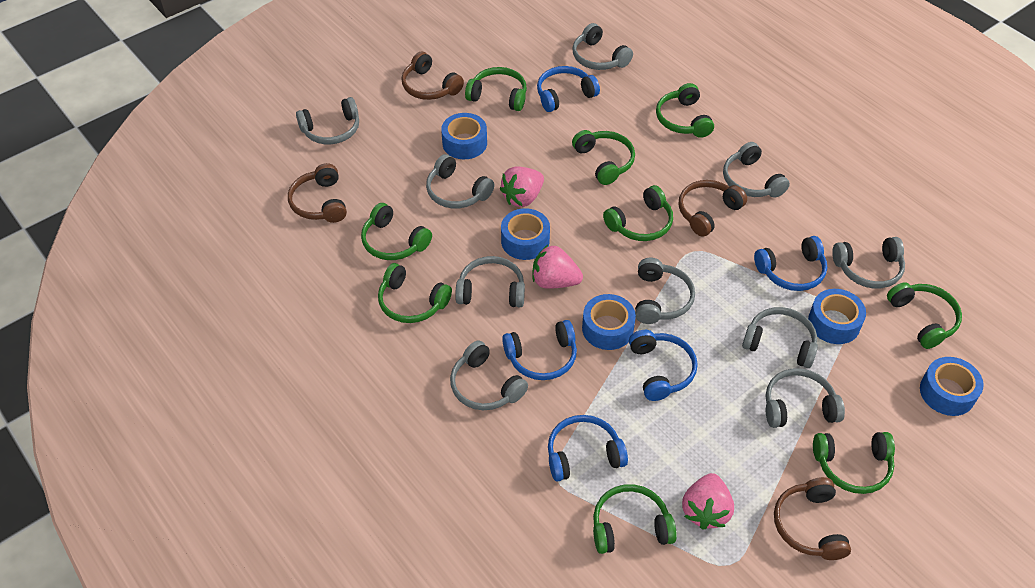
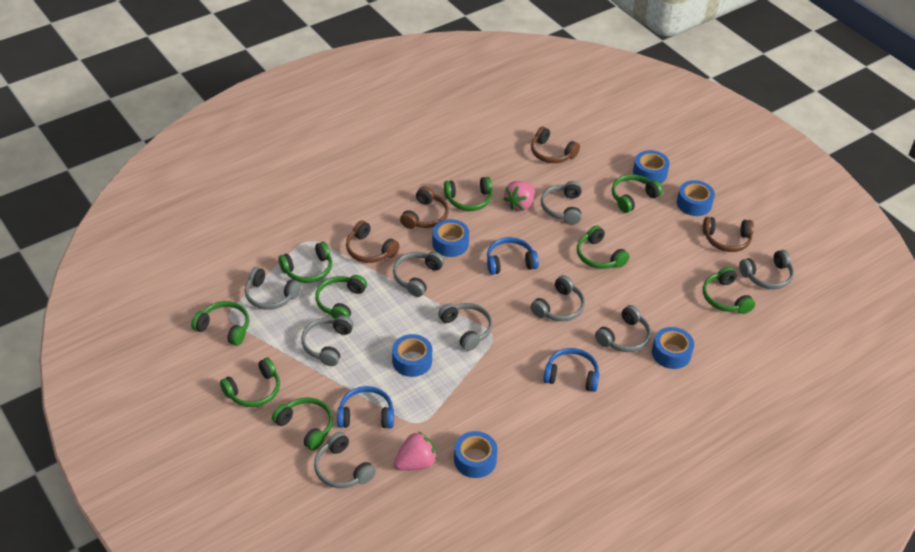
blue headphones: 5 -> 3
blue tape: 5 -> 6
grey headphones: 10 -> 9
pink strawberry: 3 -> 2

